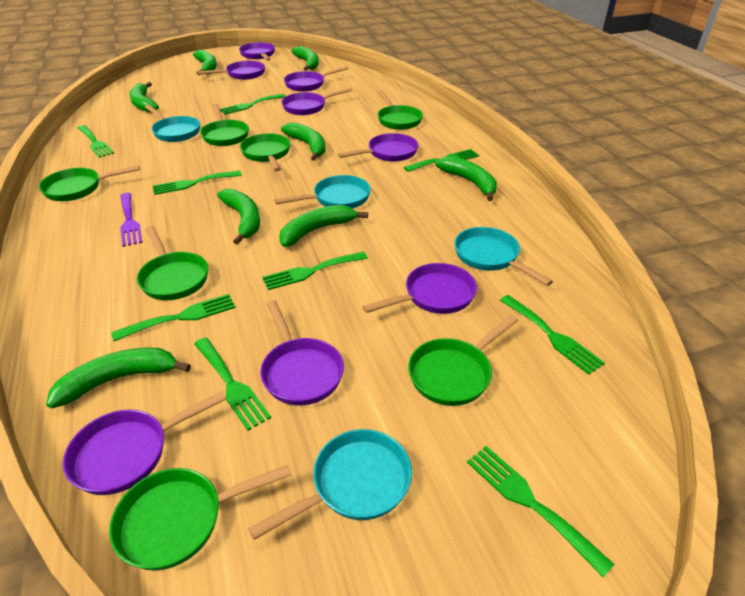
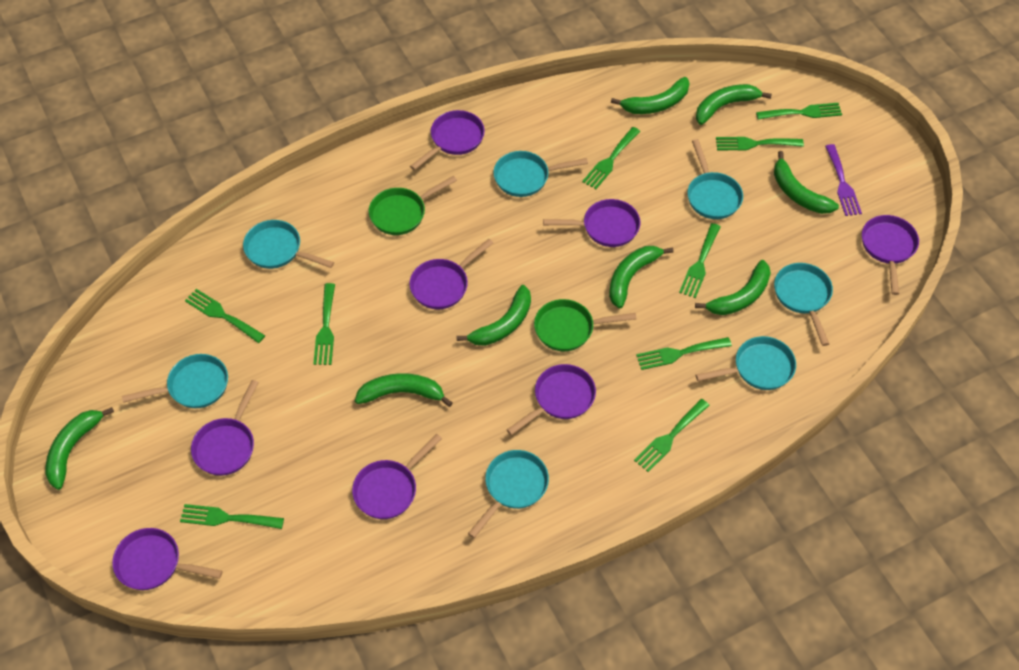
green pan: 7 -> 2
turquoise pan: 4 -> 7

